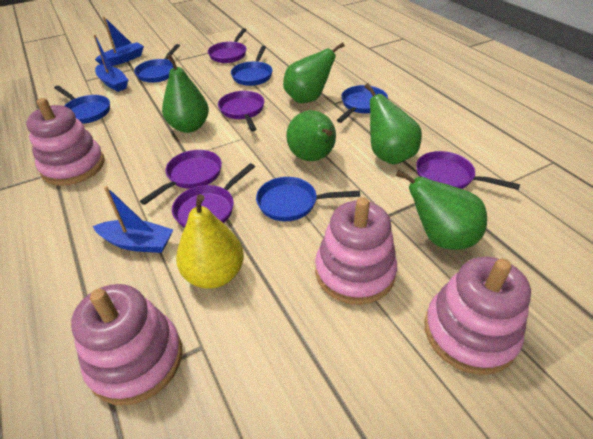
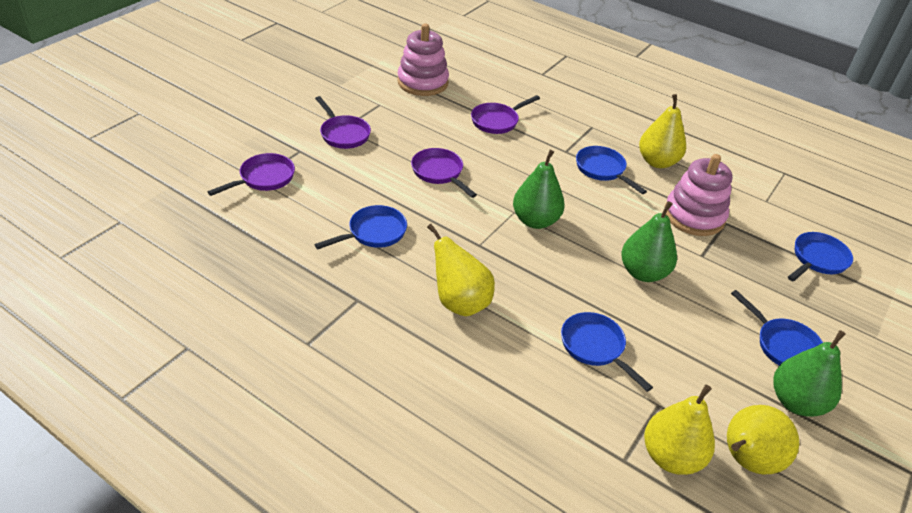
blue boat: 3 -> 0
green pear: 5 -> 3
pink stacking toy: 4 -> 2
purple pan: 5 -> 4
yellow pear: 1 -> 4

